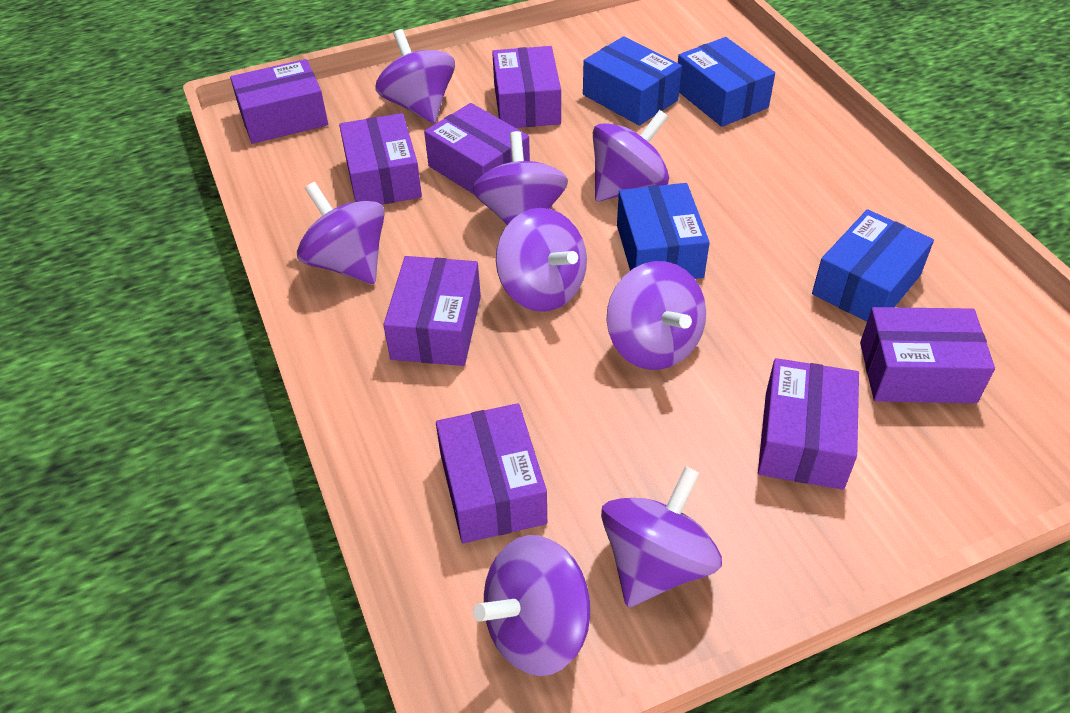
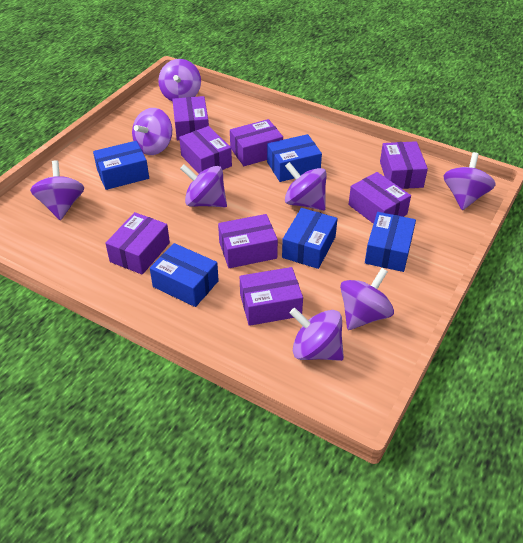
blue box: 4 -> 5

